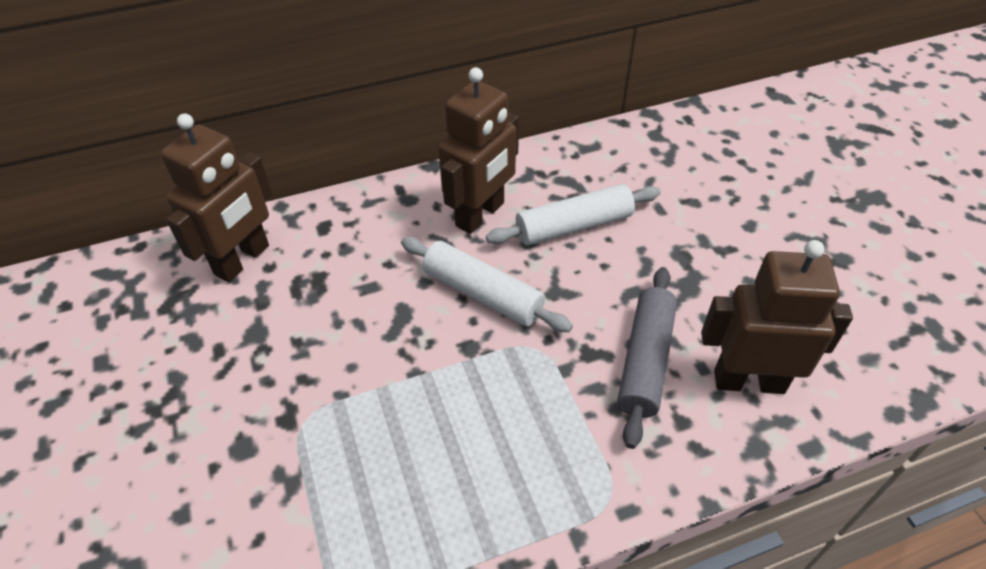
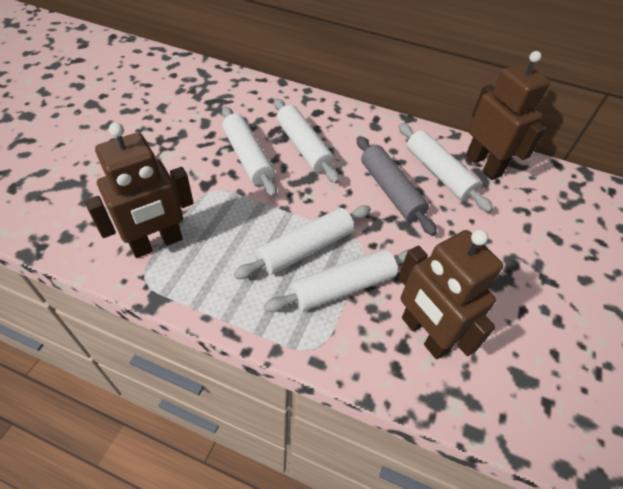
white rolling pin: 2 -> 5

